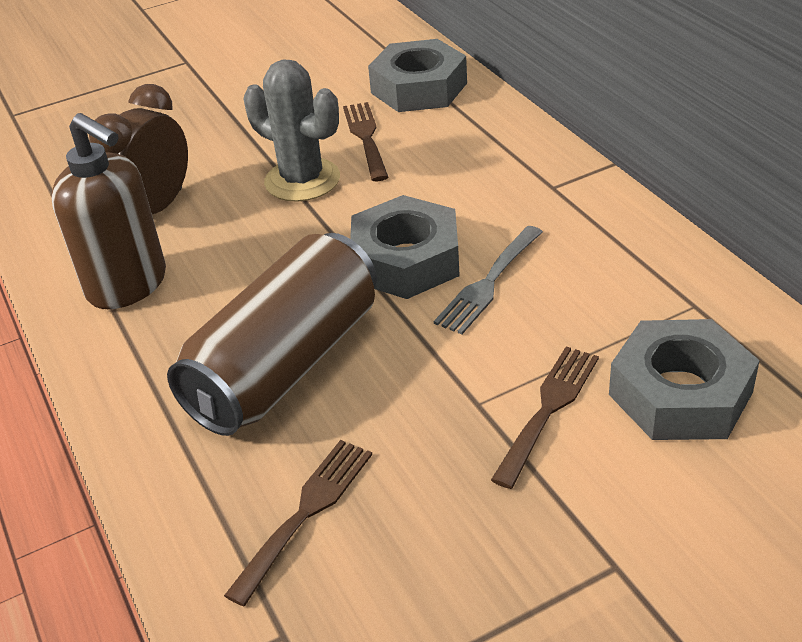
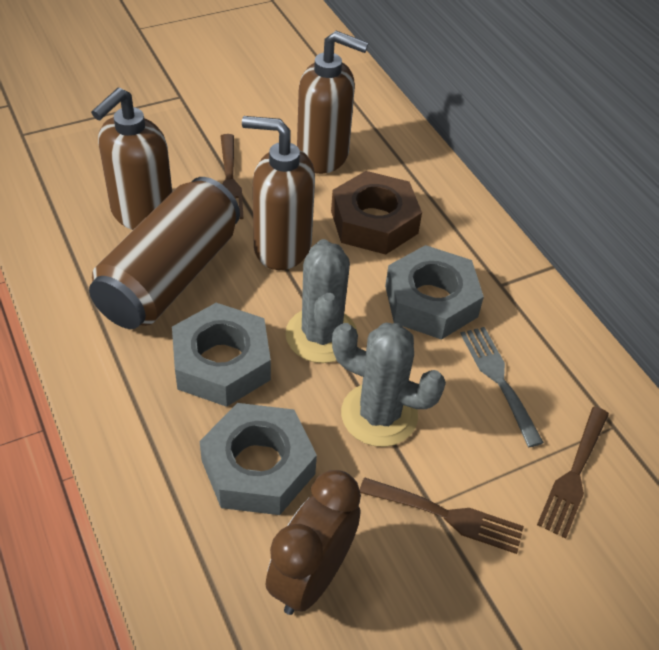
brown nut: 0 -> 1
brown soap dispenser: 1 -> 3
grey cactus: 1 -> 2

